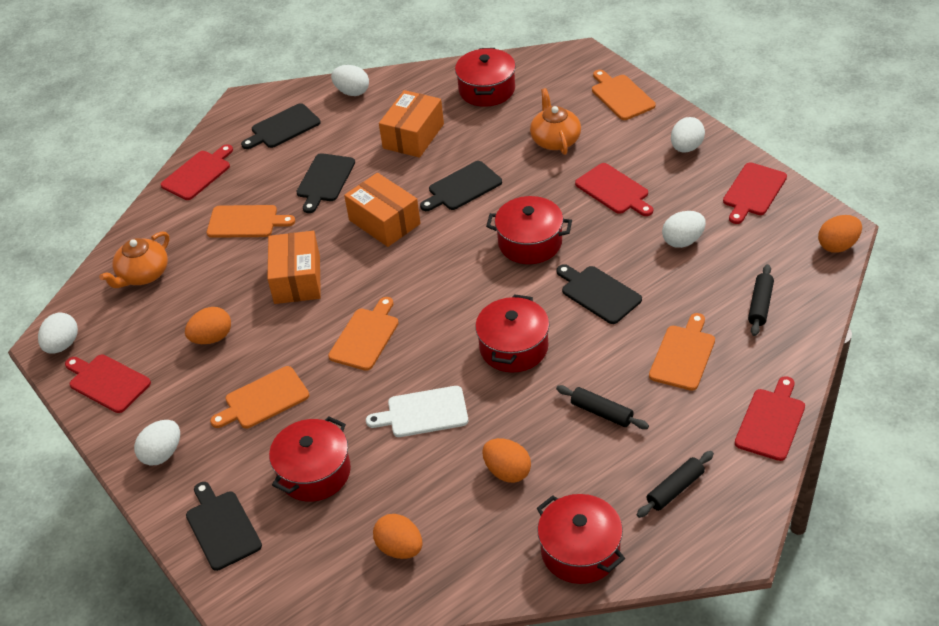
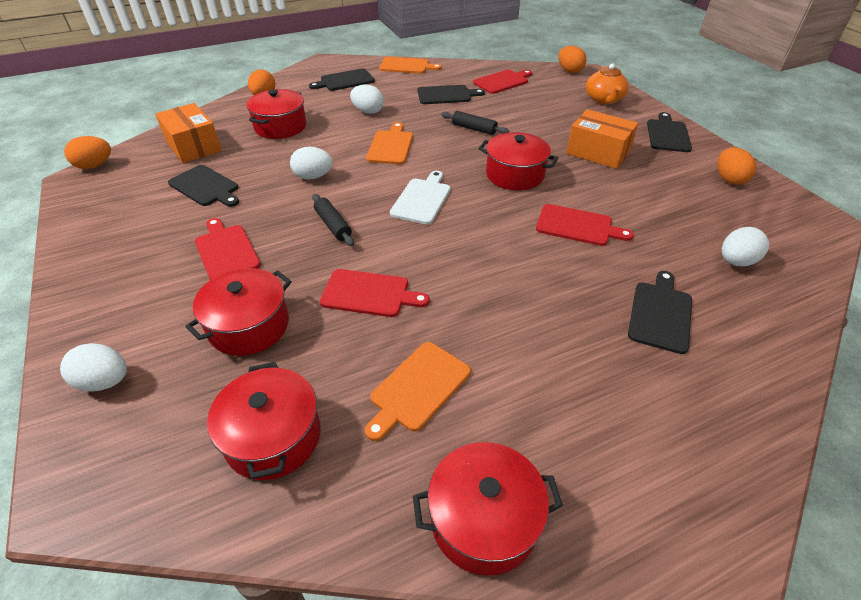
black rolling pin: 3 -> 2
orange box: 3 -> 2
orange cutting board: 5 -> 3
orange teapot: 2 -> 1
red cutting board: 5 -> 4
white egg: 5 -> 4

